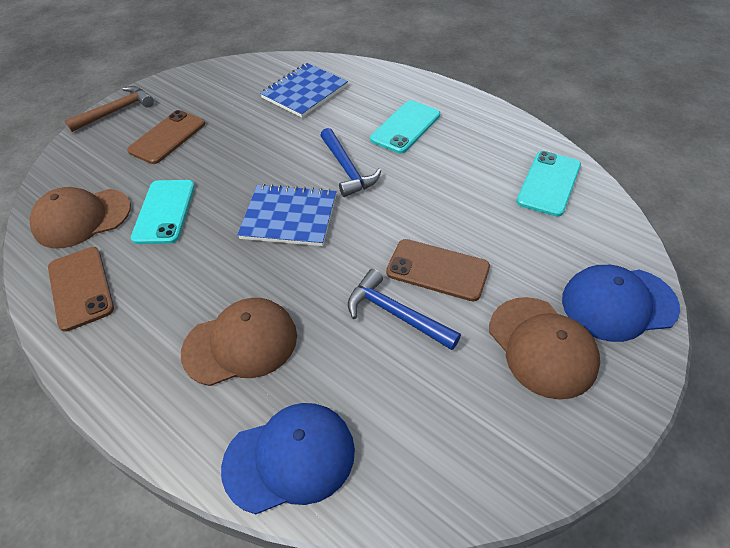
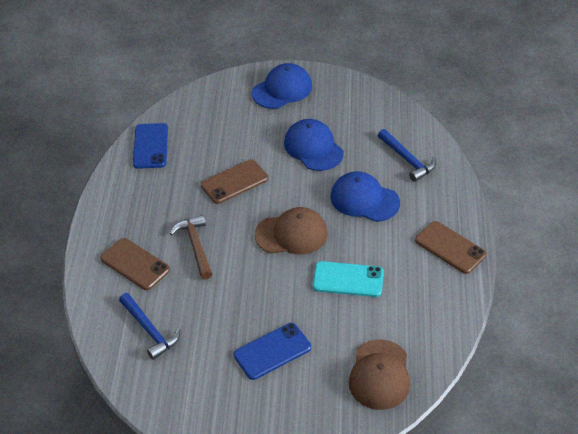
blue cap: 2 -> 3
blue notebook: 2 -> 0
blue phone: 0 -> 2
brown cap: 3 -> 2
turquoise phone: 3 -> 1

